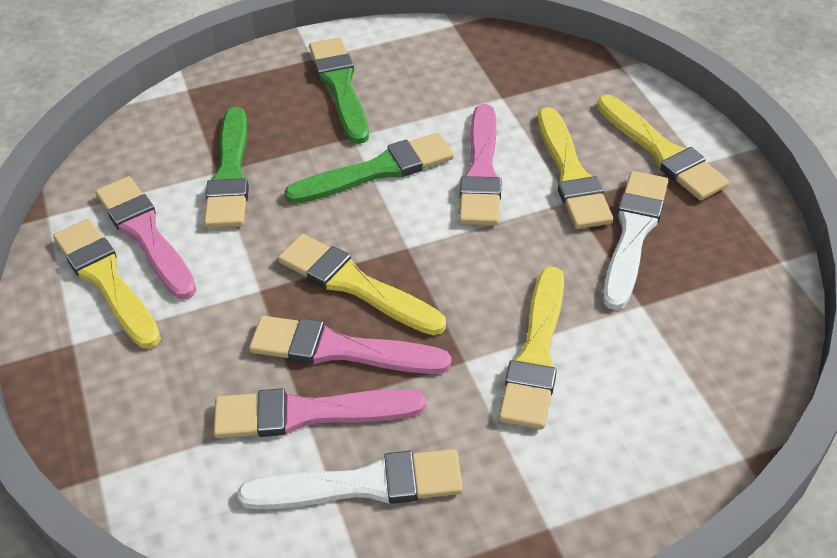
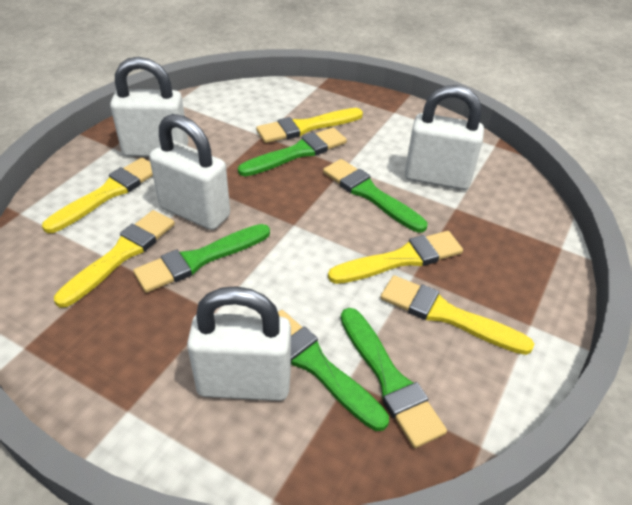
green brush: 3 -> 5
pink brush: 4 -> 0
white brush: 2 -> 0
white padlock: 0 -> 4

